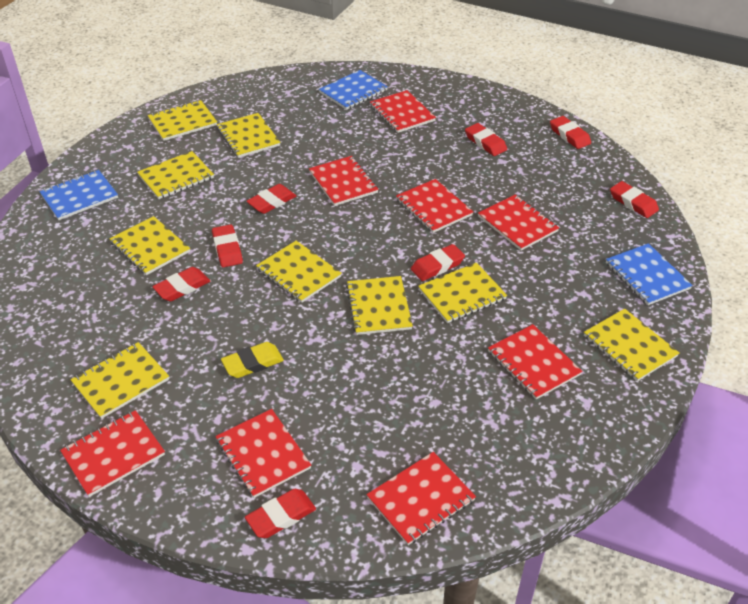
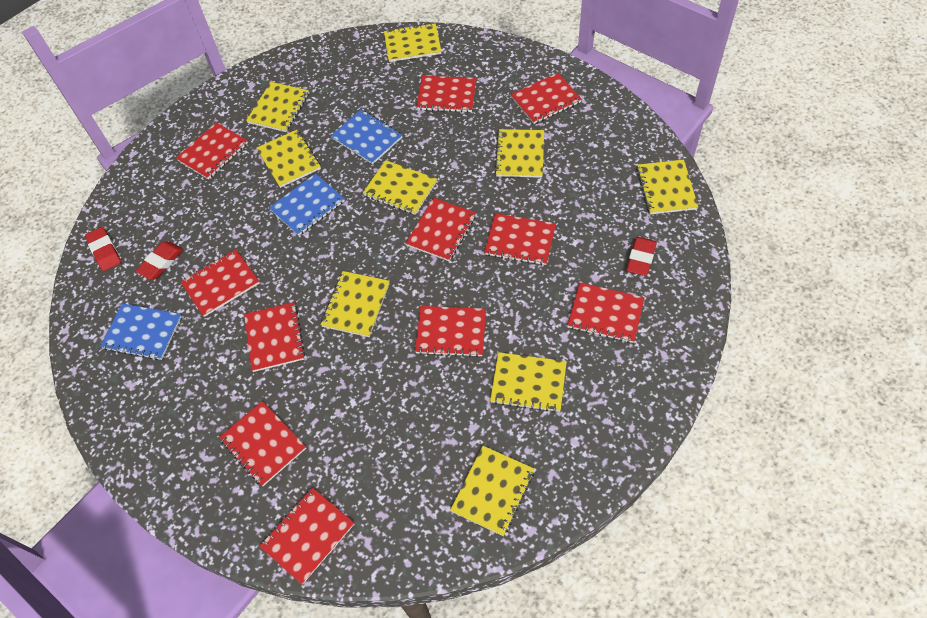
red eraser: 8 -> 3
red notebook: 8 -> 11
yellow eraser: 1 -> 0

